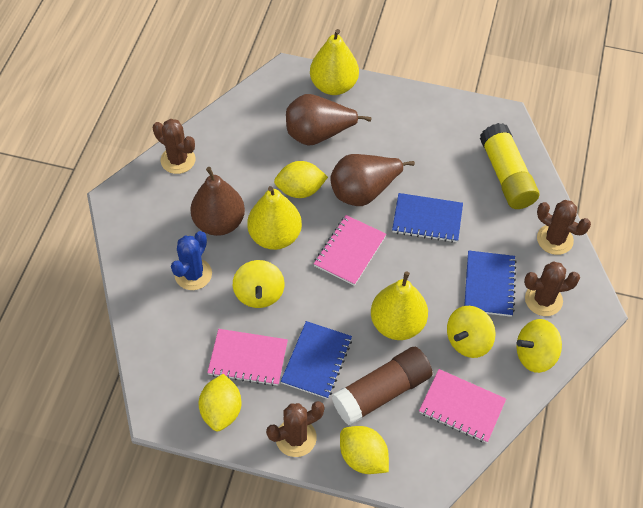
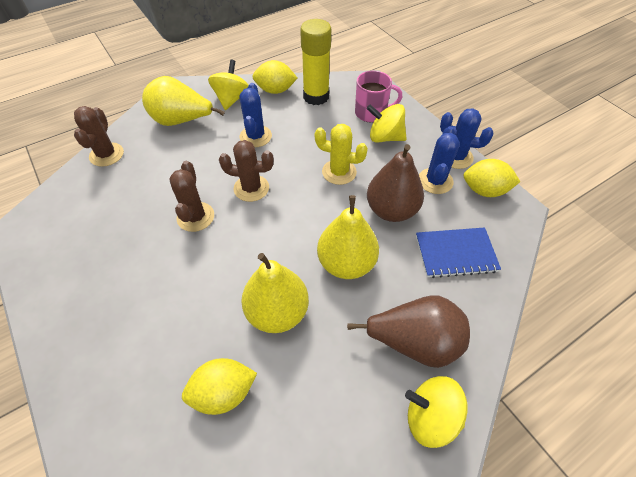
blue cactus: 1 -> 3
blue notebook: 3 -> 1
brown cactus: 4 -> 3
brown glue stick: 1 -> 0
brown pear: 3 -> 2
pink mug: 0 -> 1
pink notebook: 3 -> 0
yellow cactus: 0 -> 1

